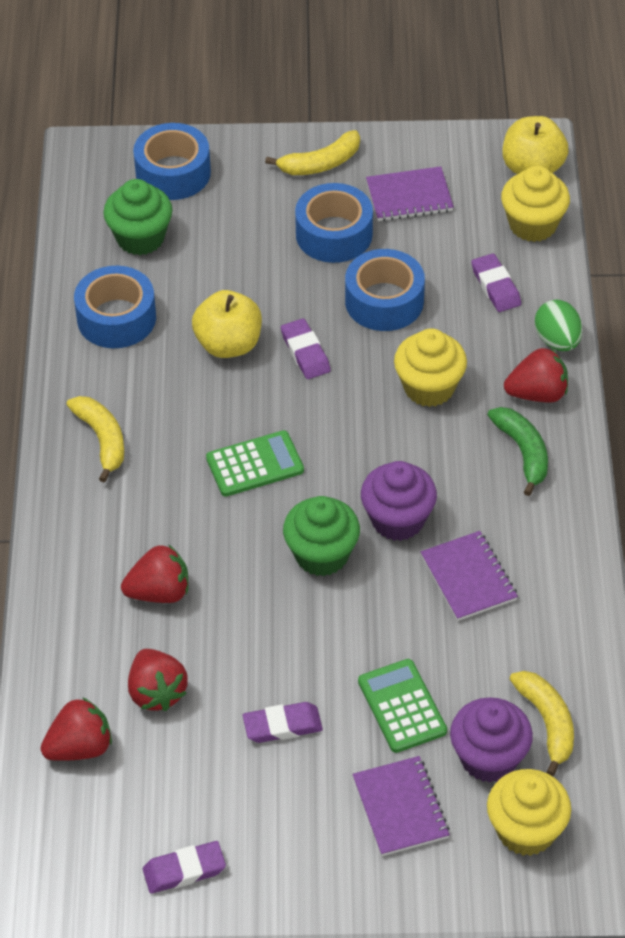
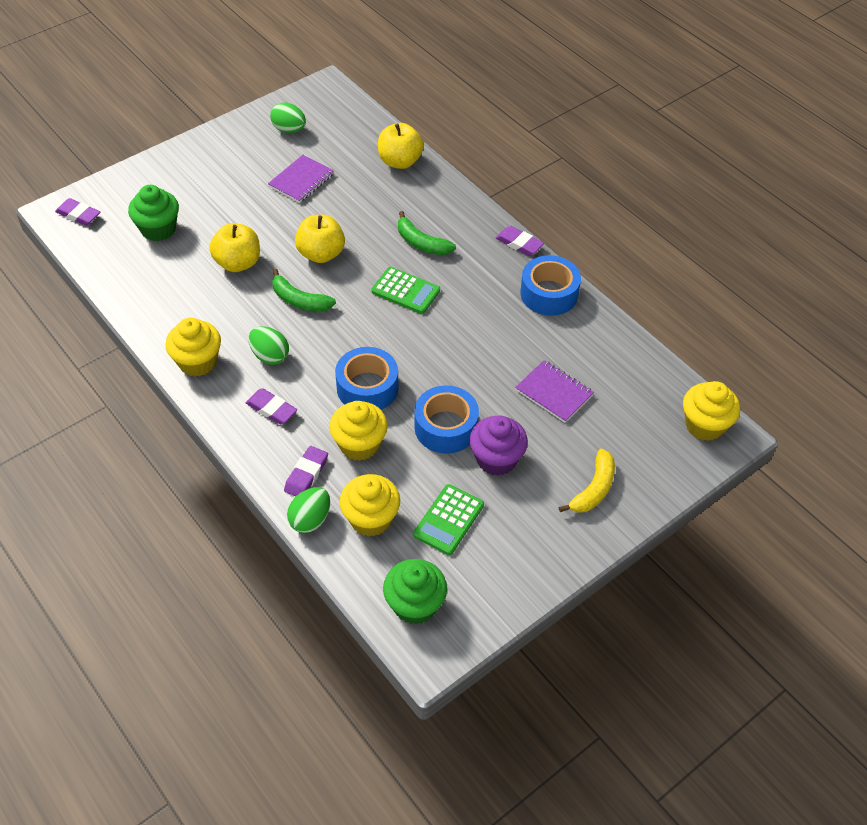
blue tape: 4 -> 3
green banana: 1 -> 2
green egg: 1 -> 3
purple cupcake: 2 -> 1
purple notebook: 3 -> 2
red strawberry: 4 -> 0
yellow apple: 2 -> 3
yellow banana: 3 -> 1
yellow cupcake: 3 -> 4

